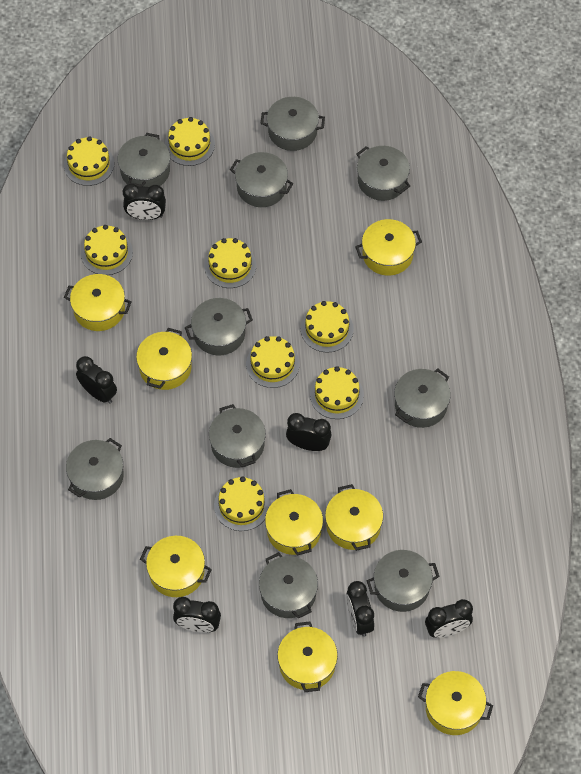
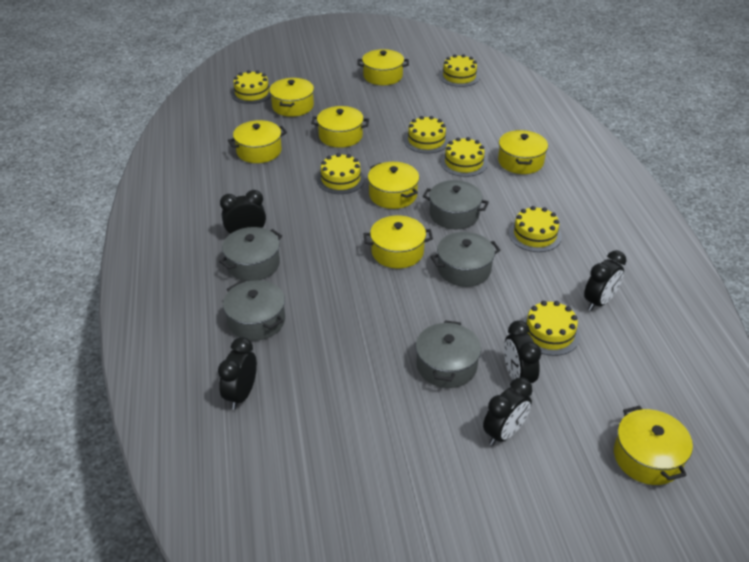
black clock: 6 -> 5
grey pot: 10 -> 5
yellow cake: 8 -> 7

